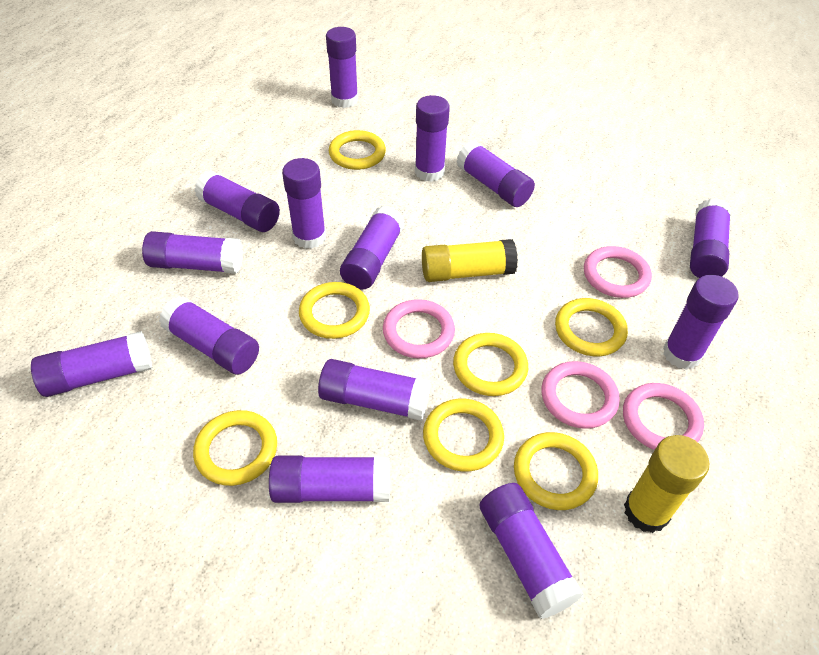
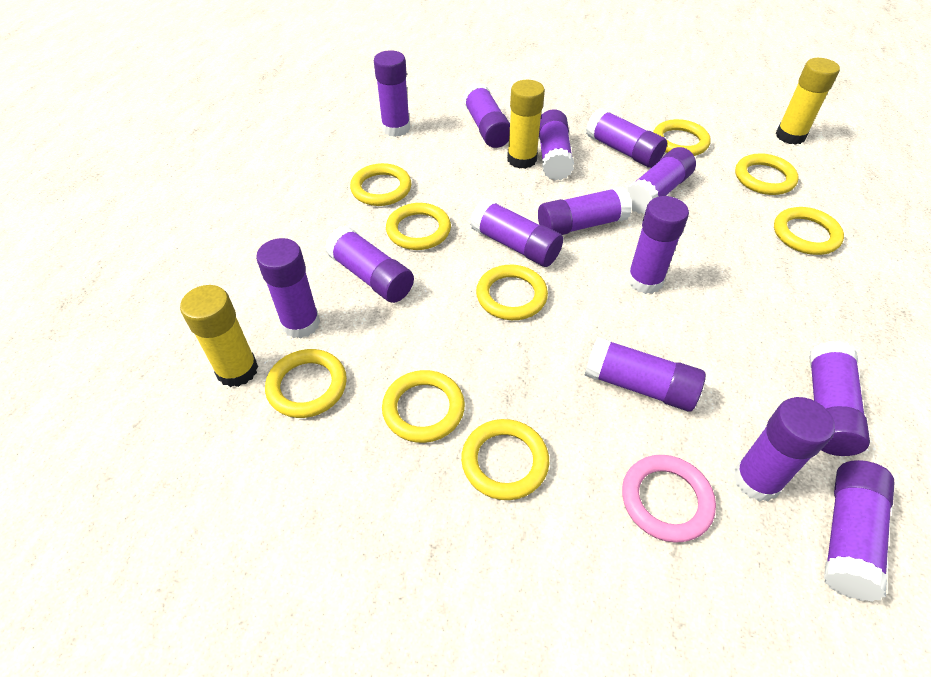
pink ring: 4 -> 1
yellow glue stick: 2 -> 3
yellow ring: 7 -> 9

